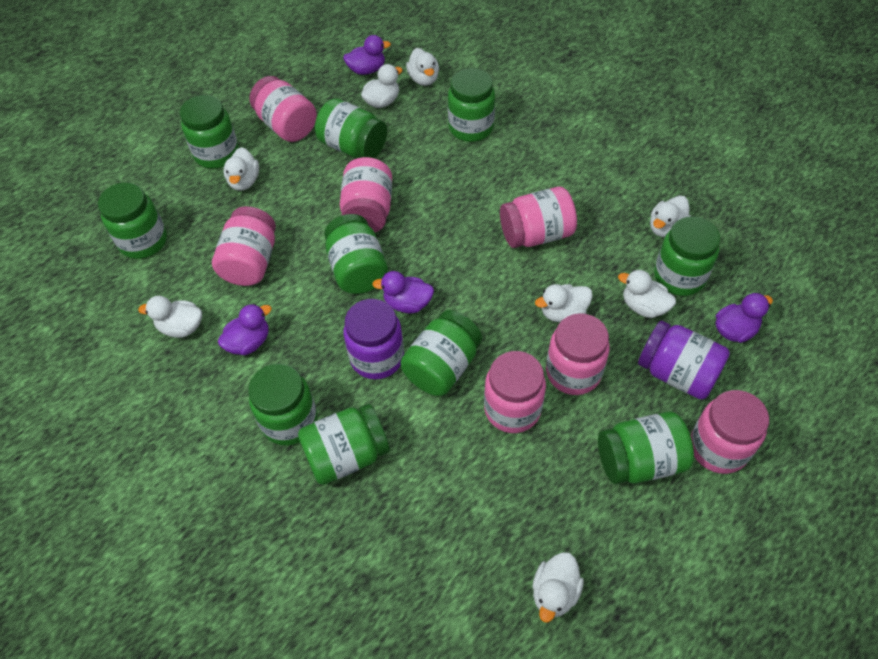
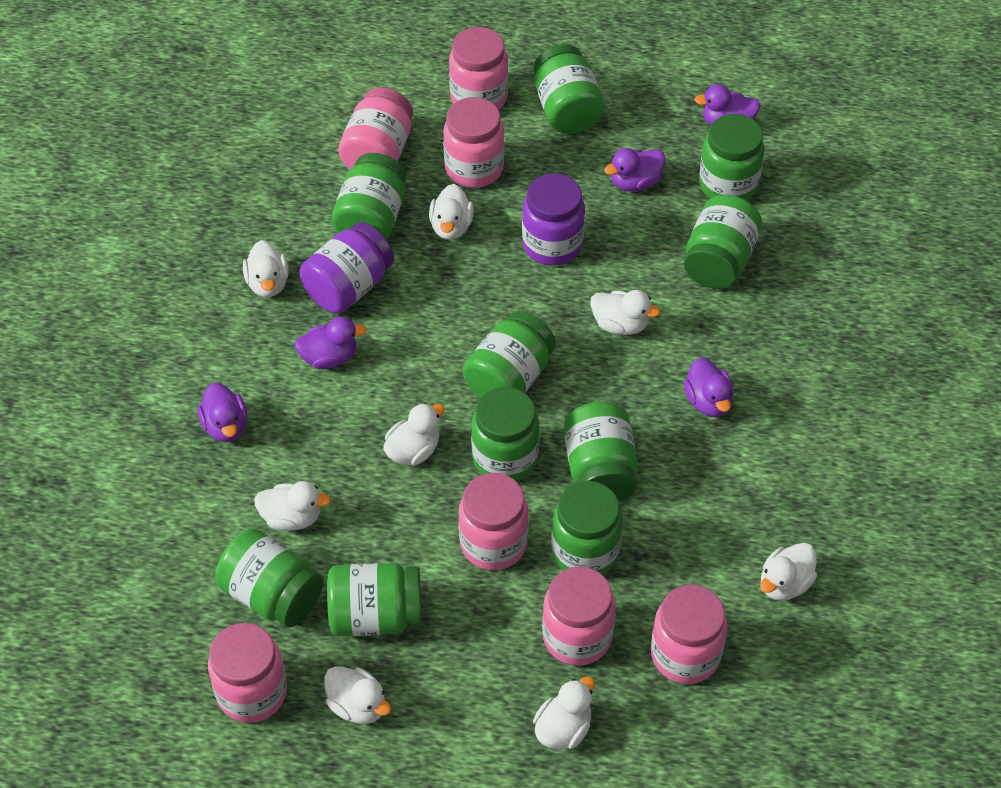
purple duck: 4 -> 5

